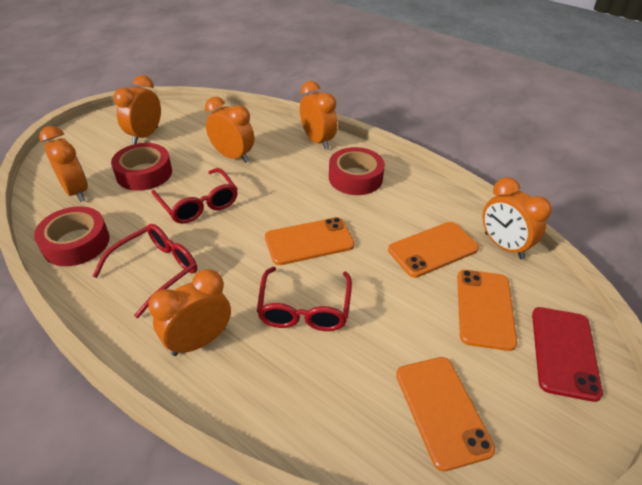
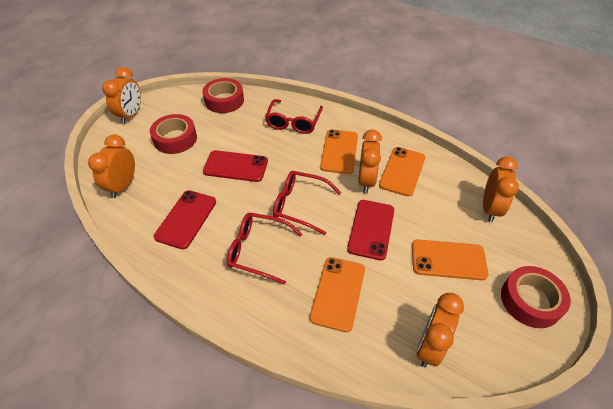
orange clock: 6 -> 5
red phone: 1 -> 3

